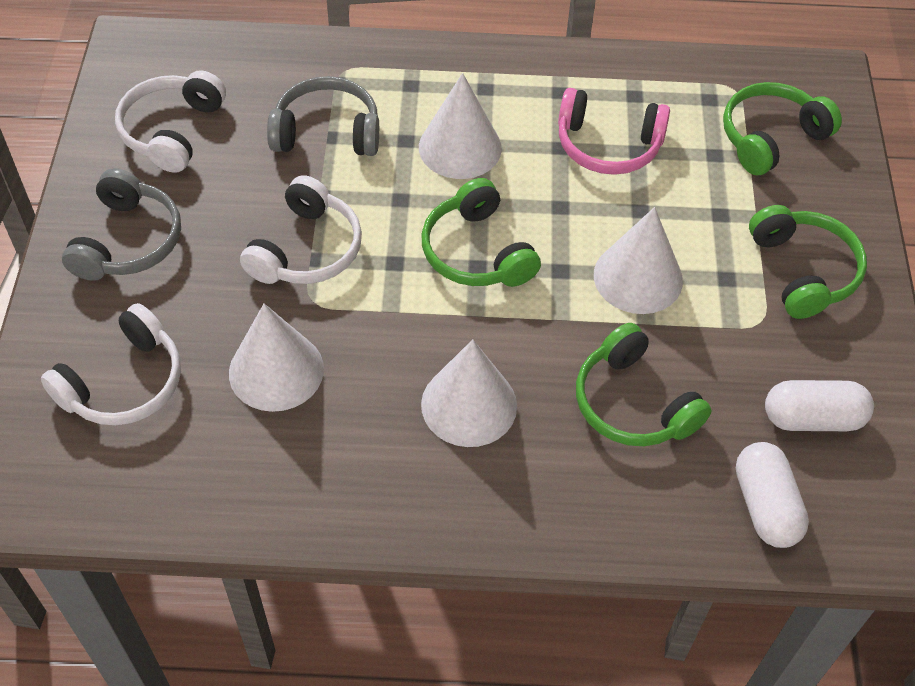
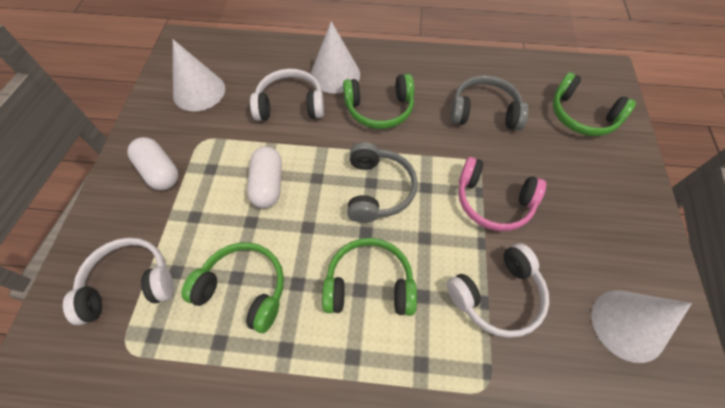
white cone: 4 -> 3

